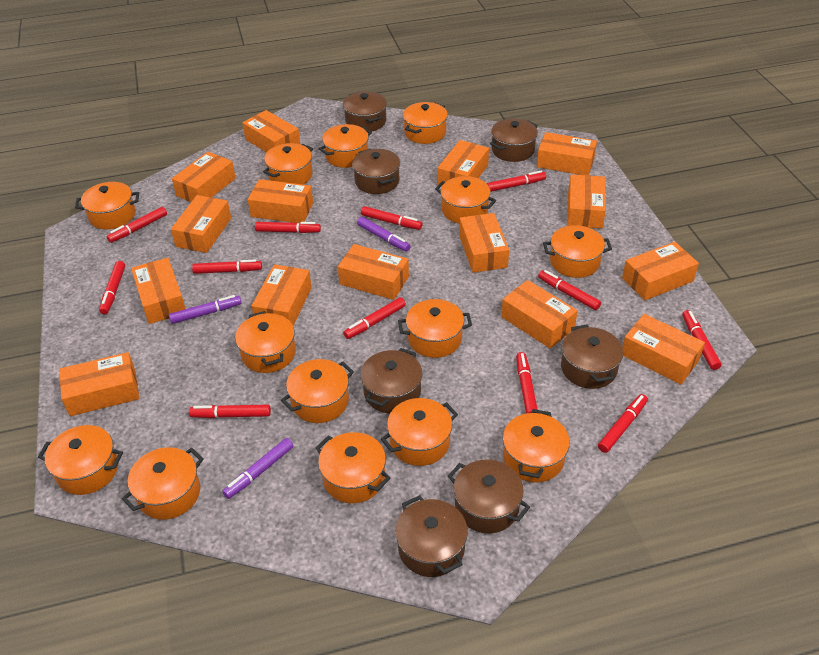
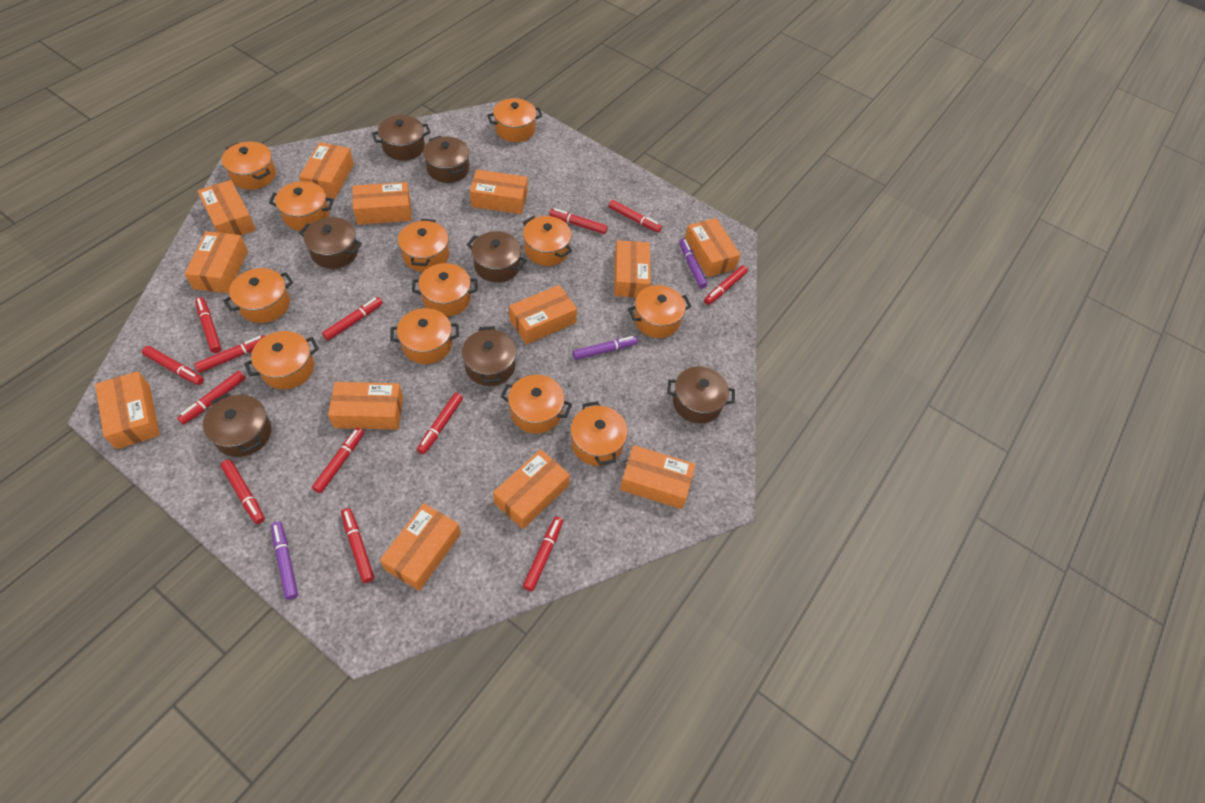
orange box: 15 -> 13
orange pot: 14 -> 12
red marker: 12 -> 13

